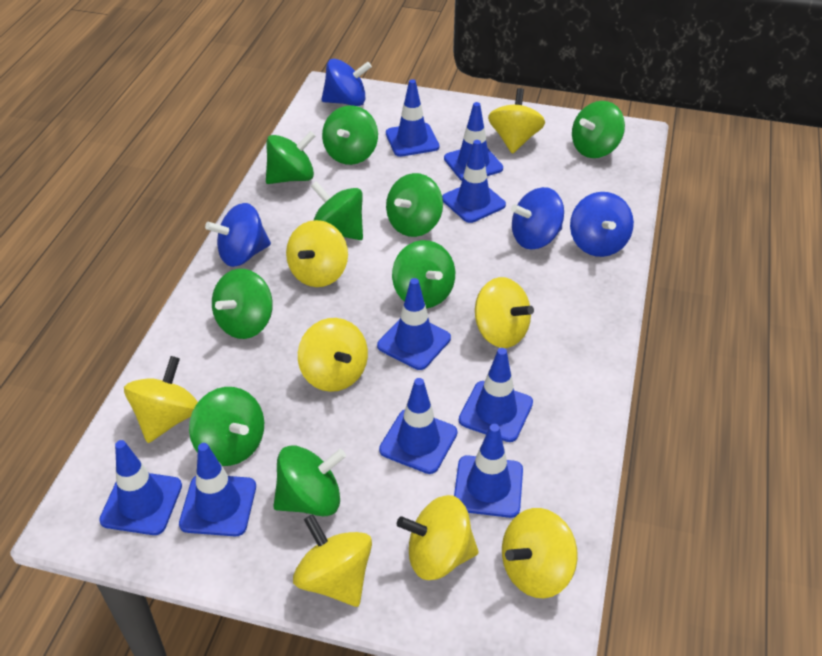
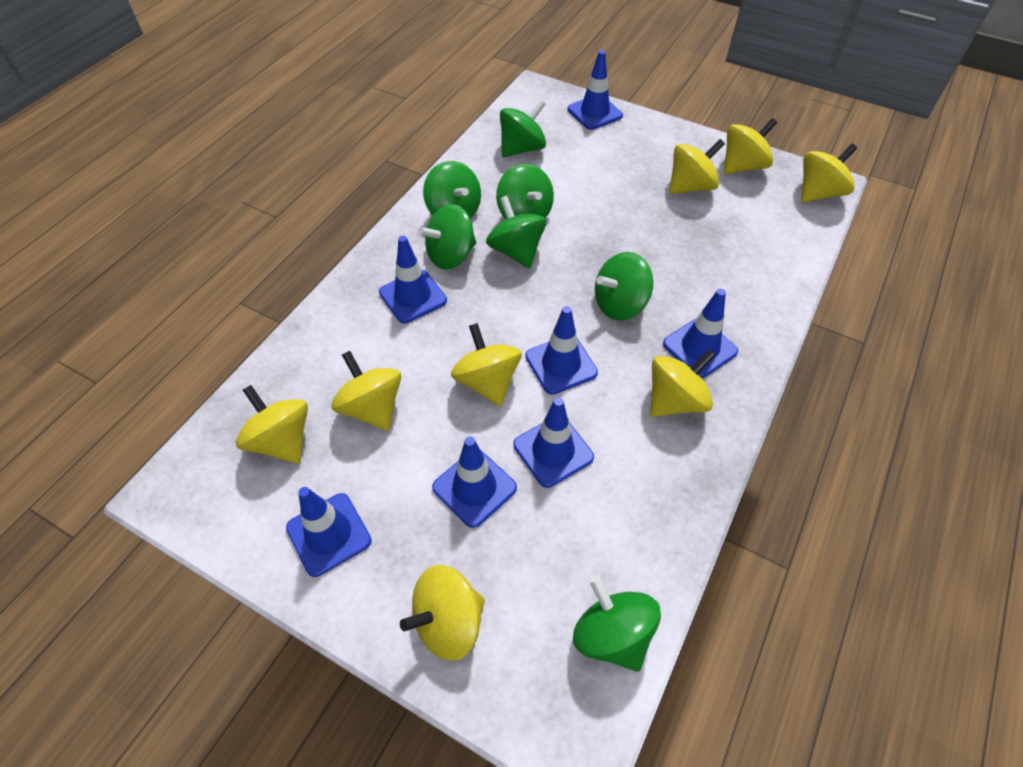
blue spinning top: 4 -> 0
blue traffic cone: 9 -> 7
green spinning top: 9 -> 7

